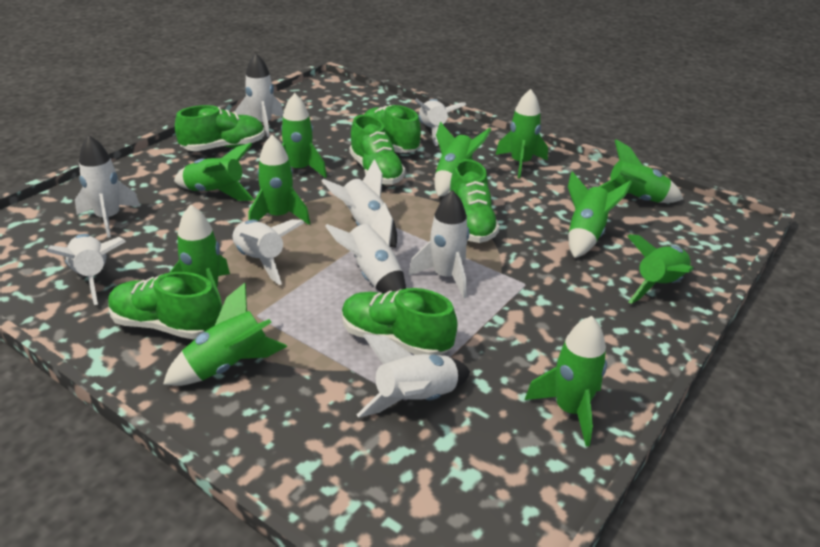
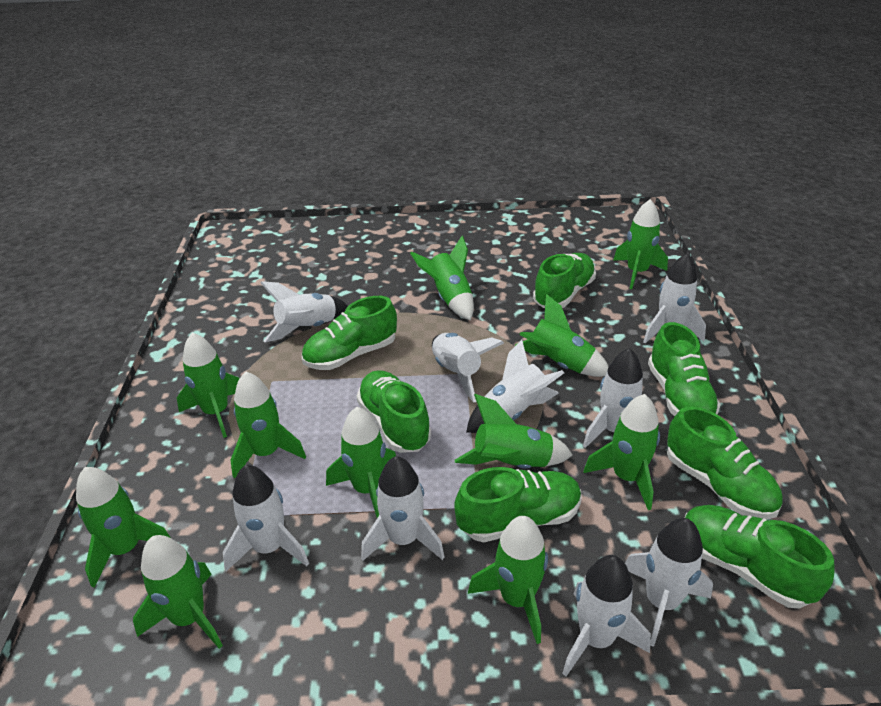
green shoe: 6 -> 7

